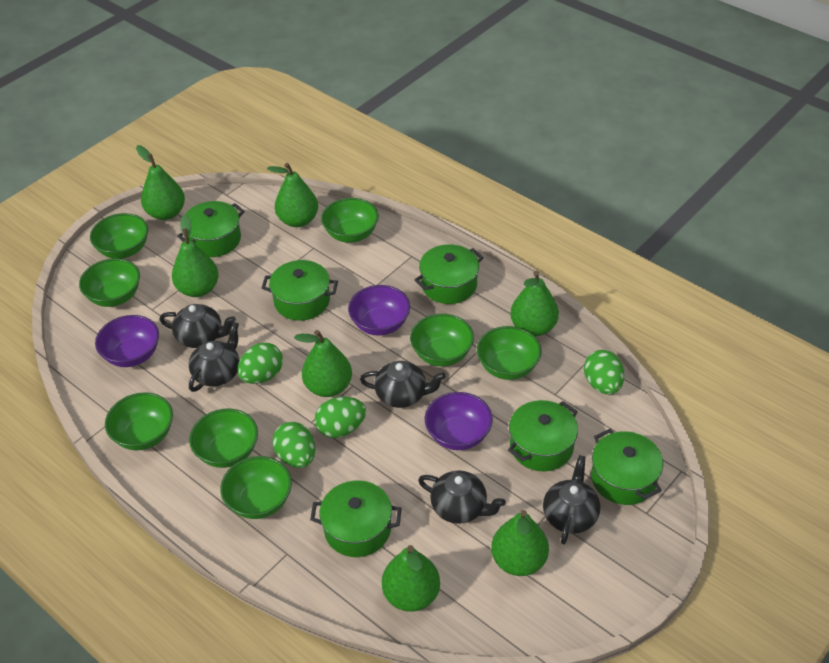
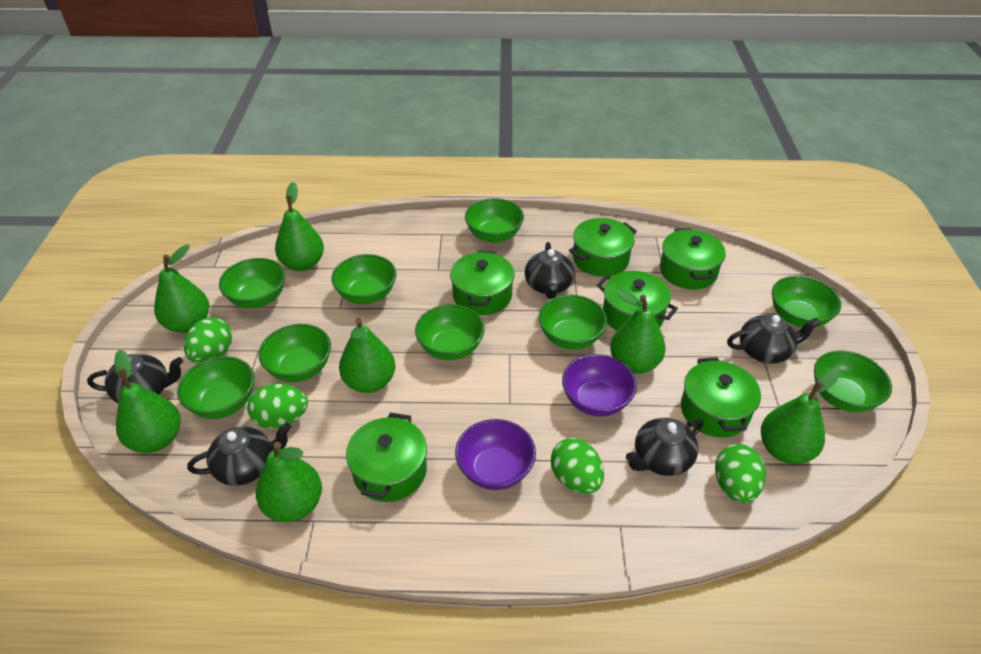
green bowl: 8 -> 9
purple bowl: 3 -> 2

